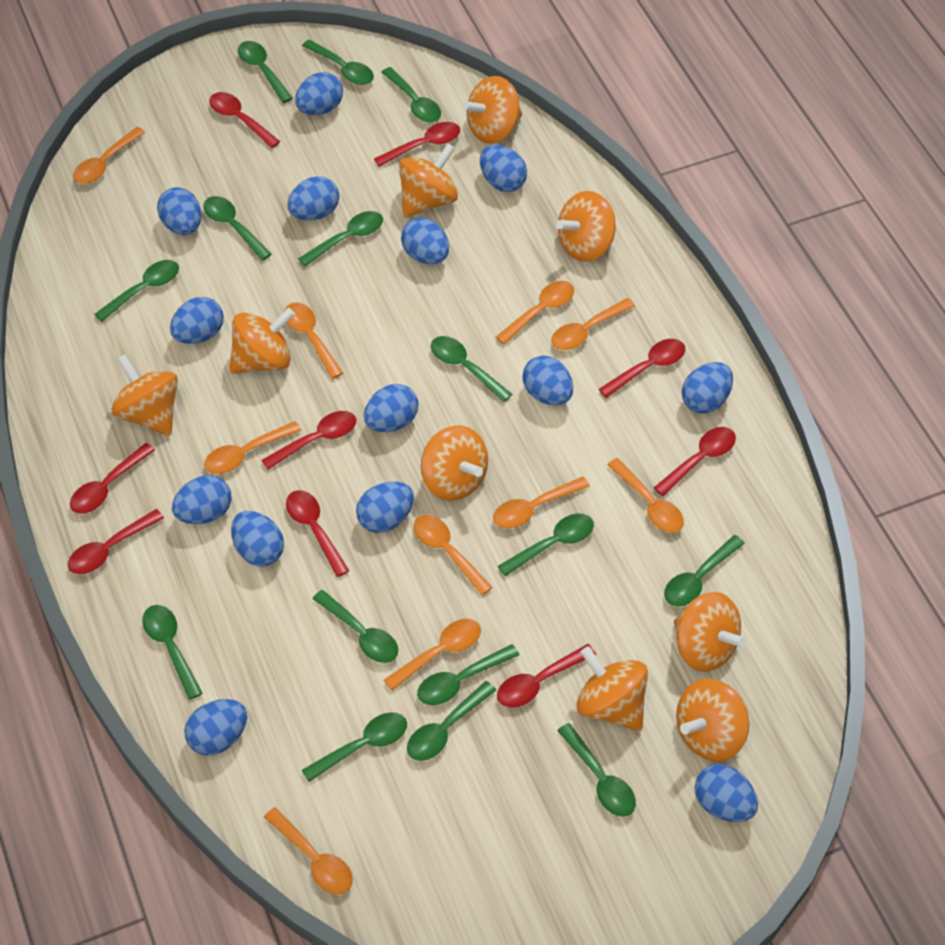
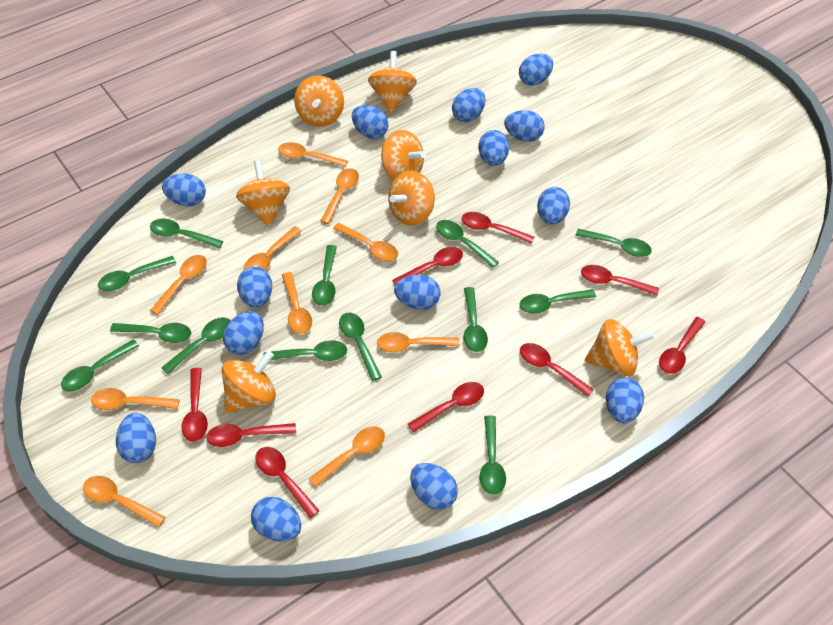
green spoon: 15 -> 13
orange spinning top: 9 -> 7

